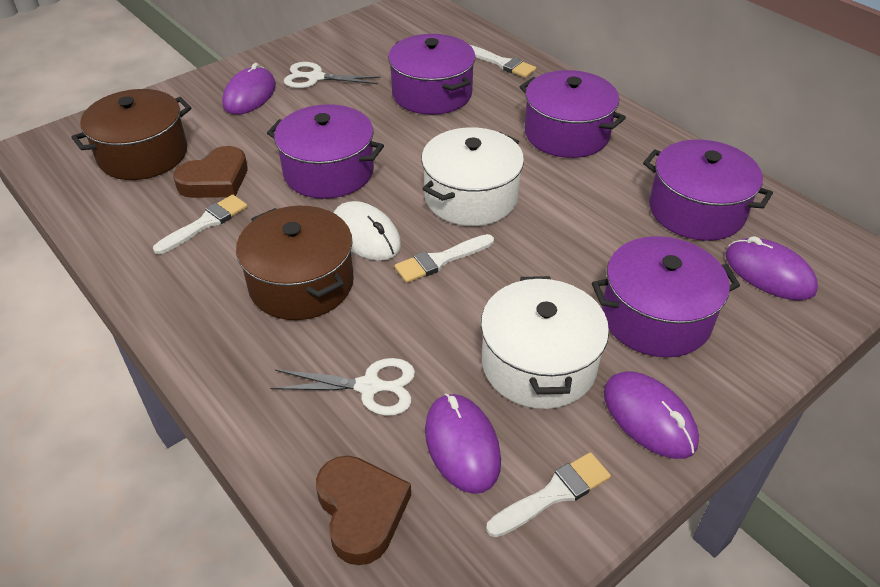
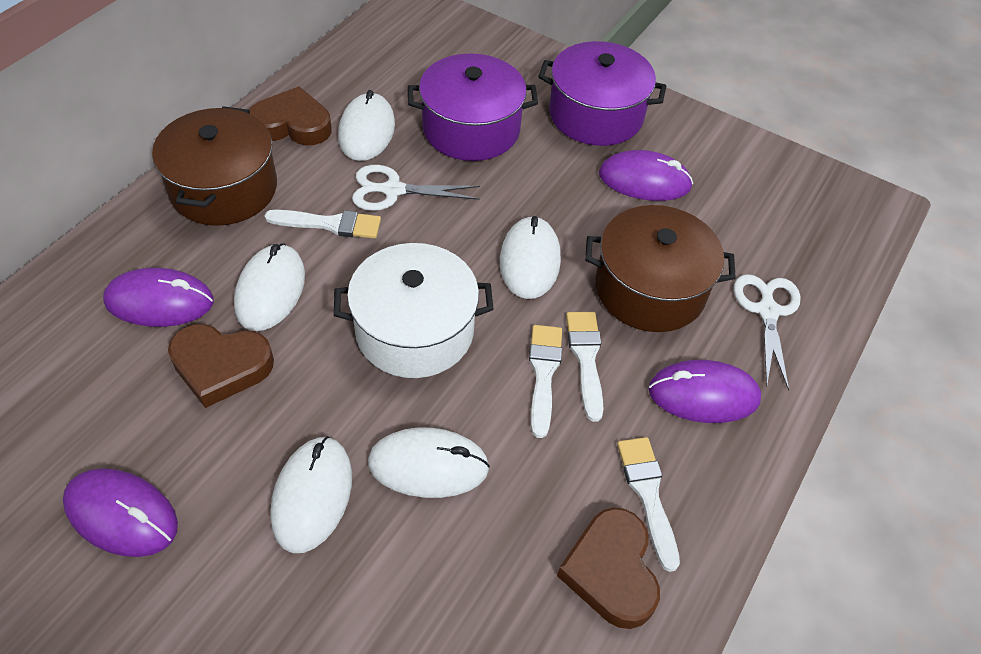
brown heart: 2 -> 3
purple pot: 5 -> 2
white mouse: 1 -> 5
white pot: 2 -> 1

